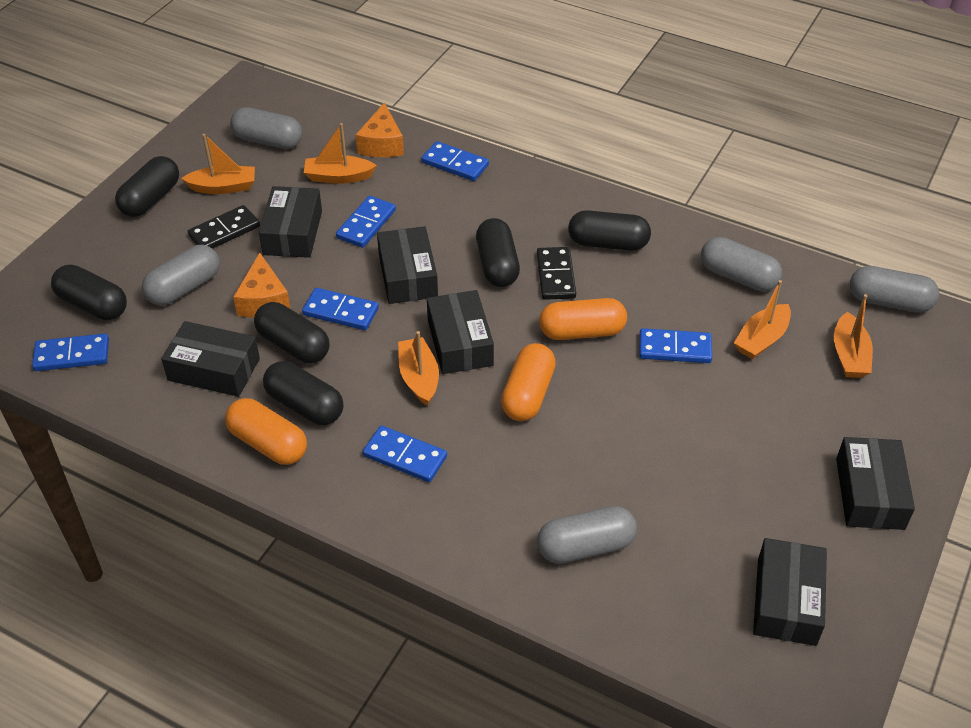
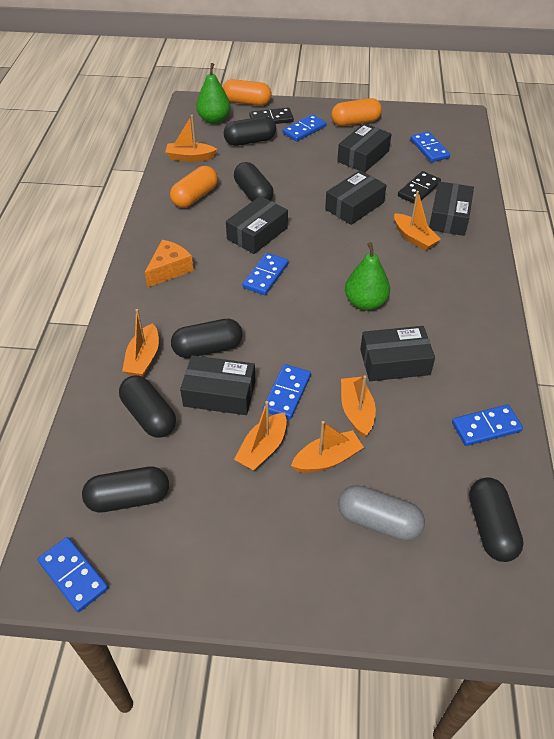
green pear: 0 -> 2
grey capsule: 5 -> 1
orange boat: 5 -> 6
orange cheese: 2 -> 1

